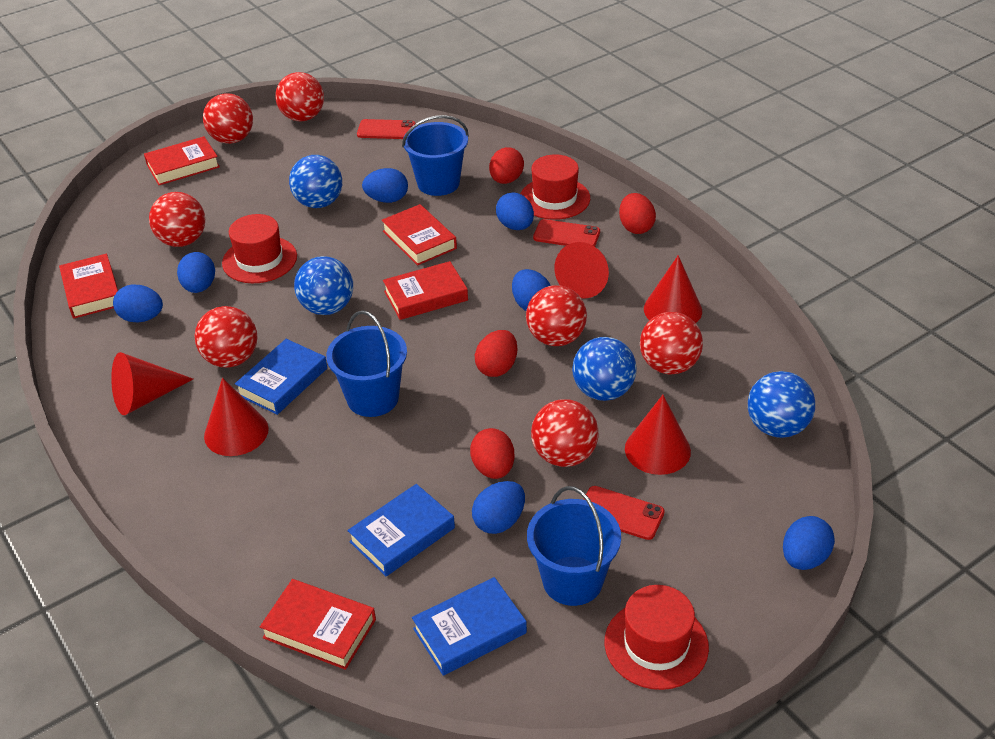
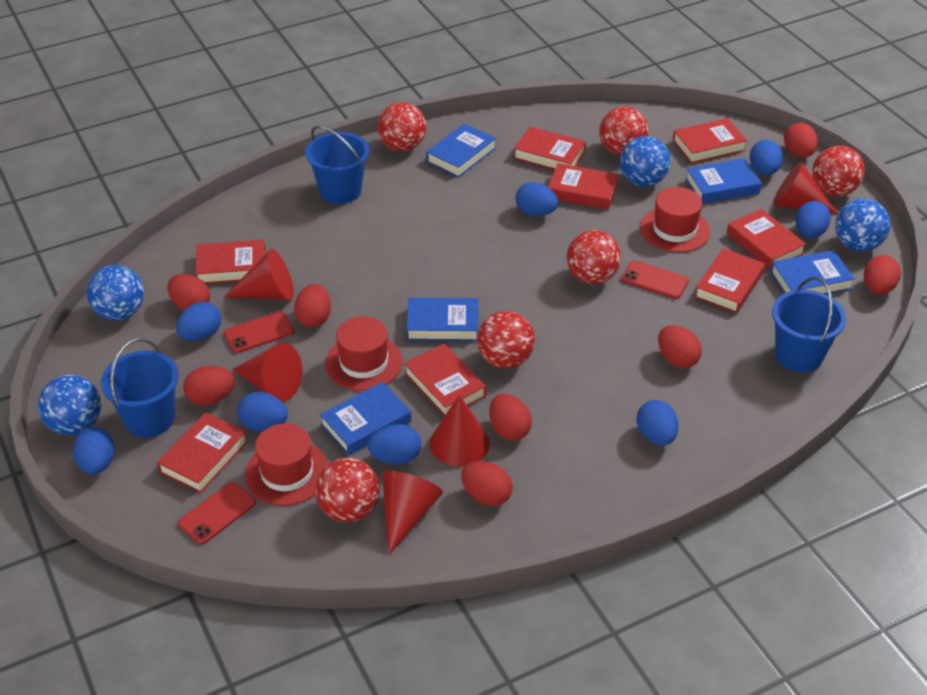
blue book: 3 -> 5
blue egg: 7 -> 8
red ball: 7 -> 6
red book: 5 -> 8
red egg: 4 -> 8

